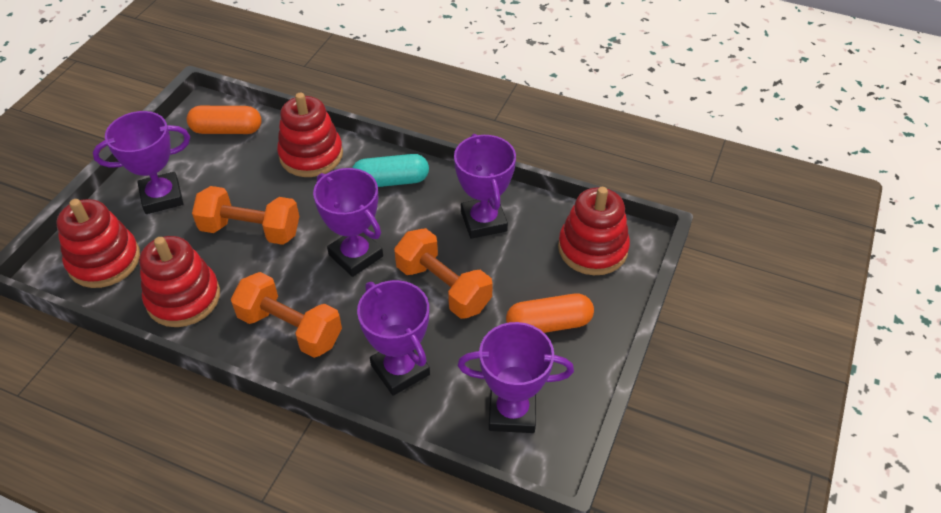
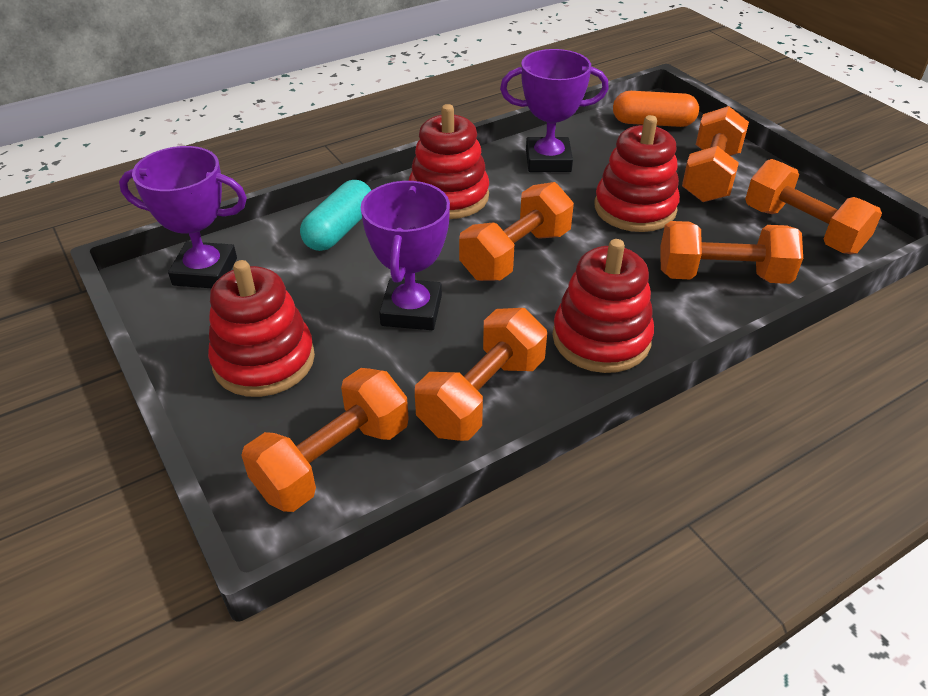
orange capsule: 2 -> 1
orange dumbbell: 3 -> 6
purple trophy: 5 -> 3

